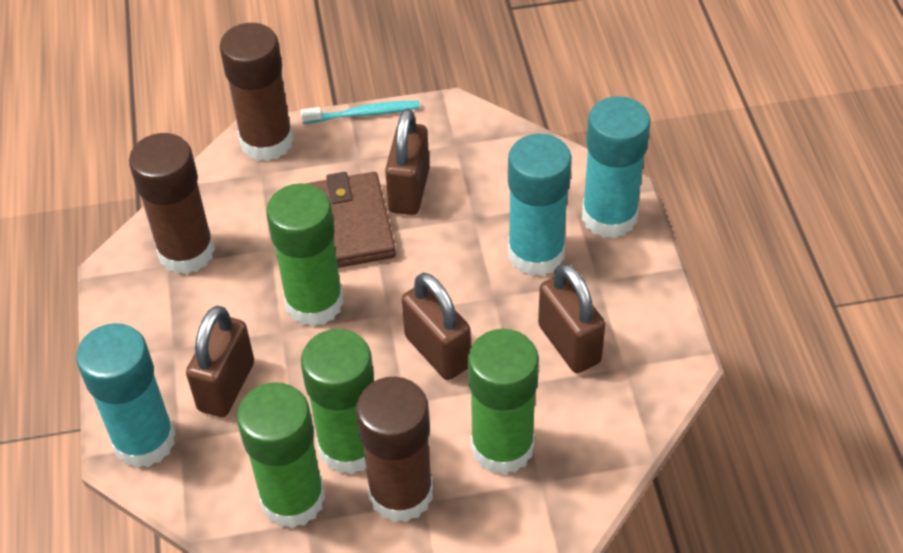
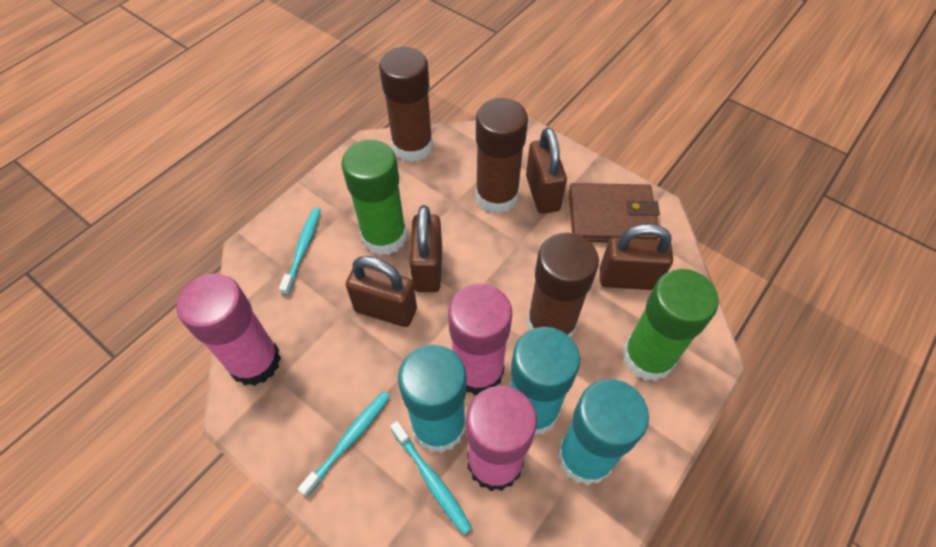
green glue stick: 4 -> 2
pink glue stick: 0 -> 3
turquoise toothbrush: 1 -> 3

